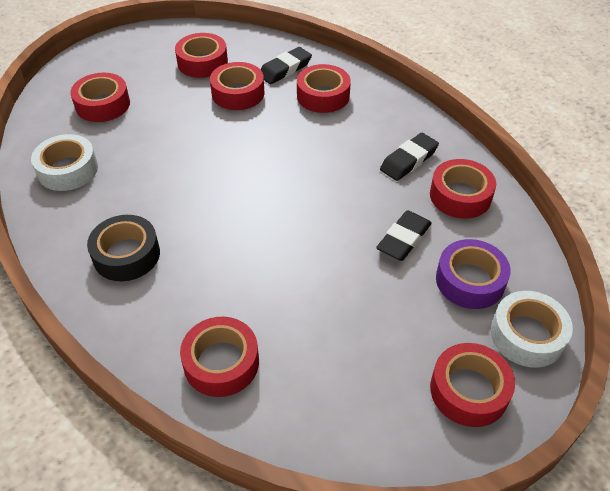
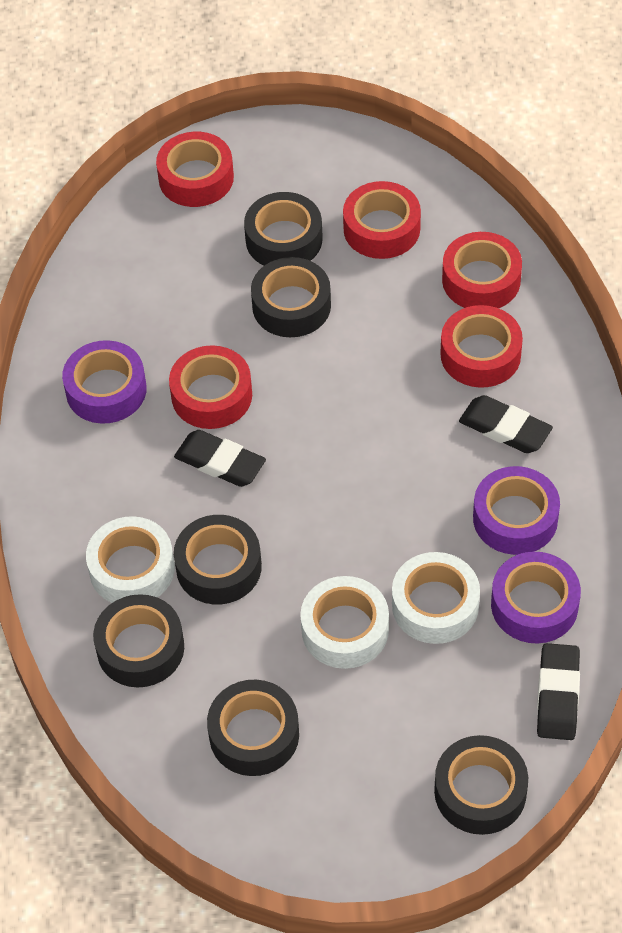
black tape: 1 -> 6
purple tape: 1 -> 3
red tape: 7 -> 5
white tape: 2 -> 3

